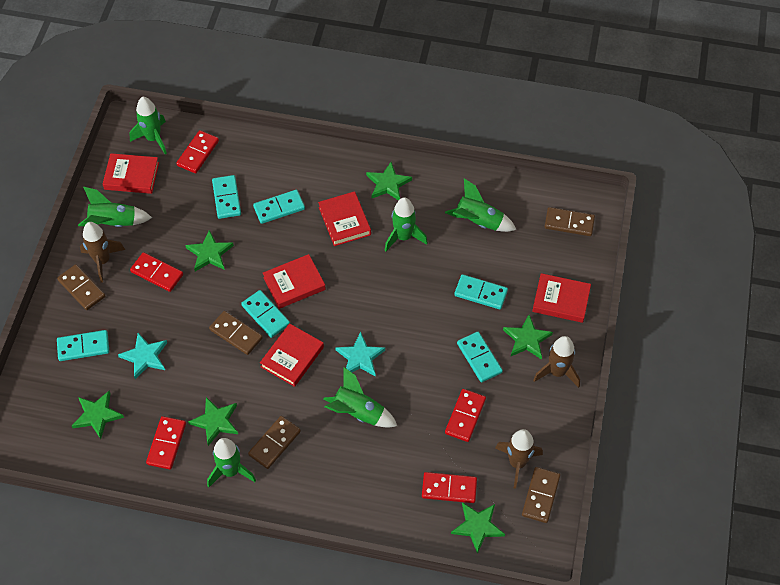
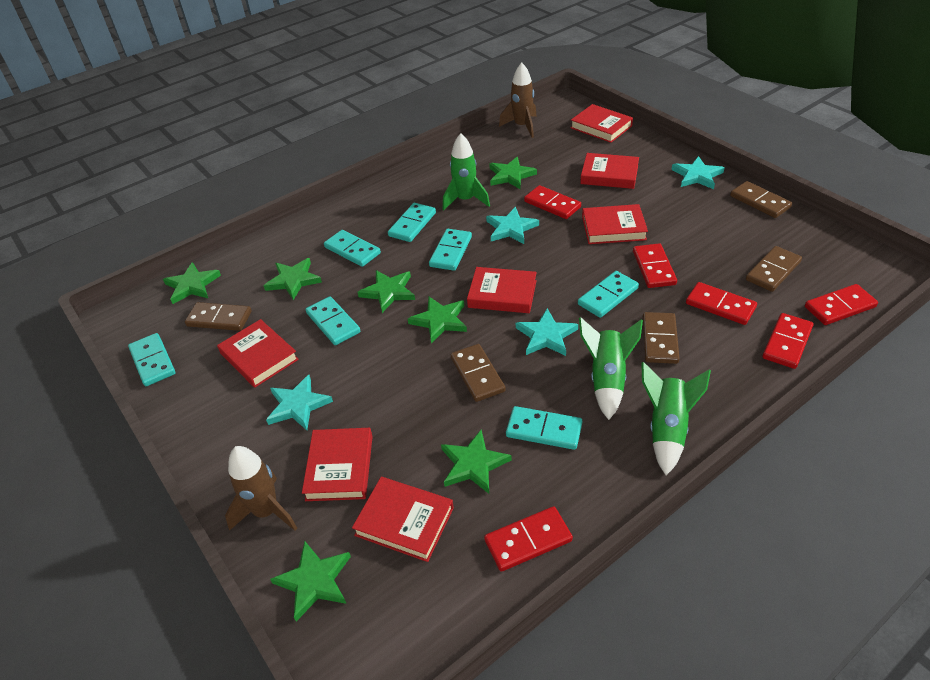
brown rocket: 3 -> 2
green rocket: 6 -> 3
green star: 6 -> 7
red book: 5 -> 7
red domino: 5 -> 6
turquoise domino: 6 -> 7
turquoise star: 2 -> 4

